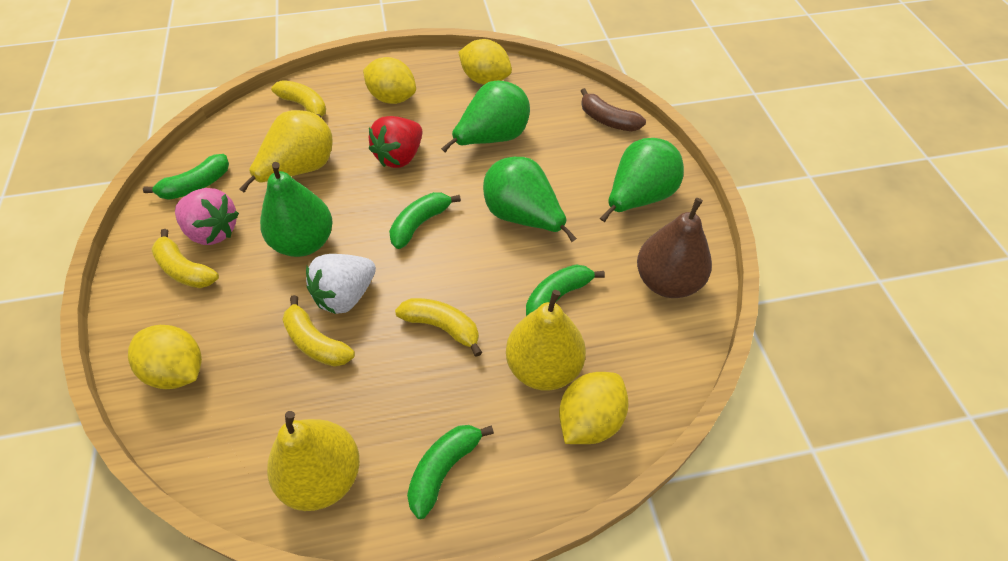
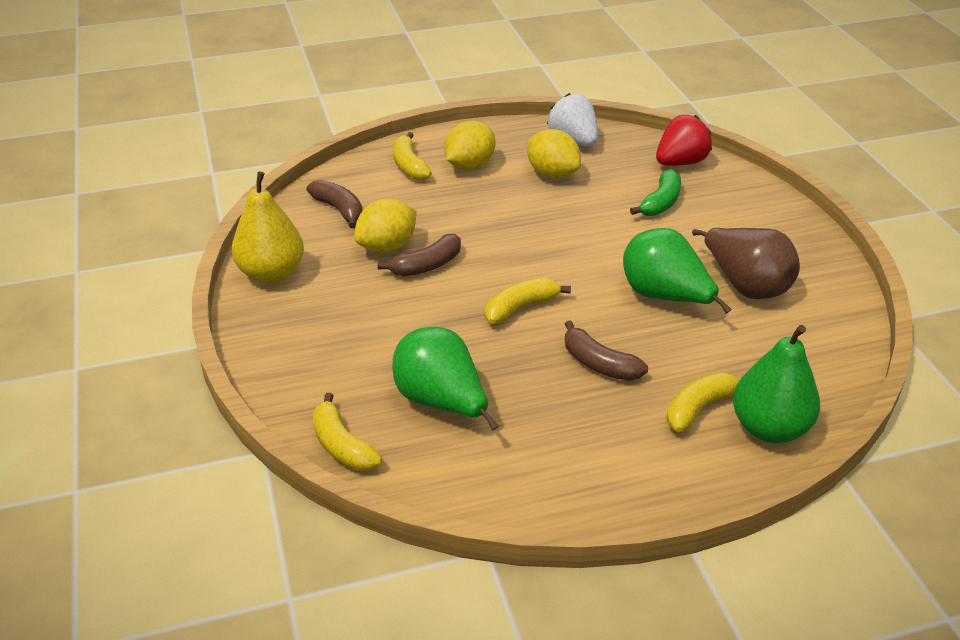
brown banana: 1 -> 3
green banana: 4 -> 1
green pear: 4 -> 3
pink strawberry: 1 -> 0
yellow lemon: 4 -> 3
yellow pear: 3 -> 1

